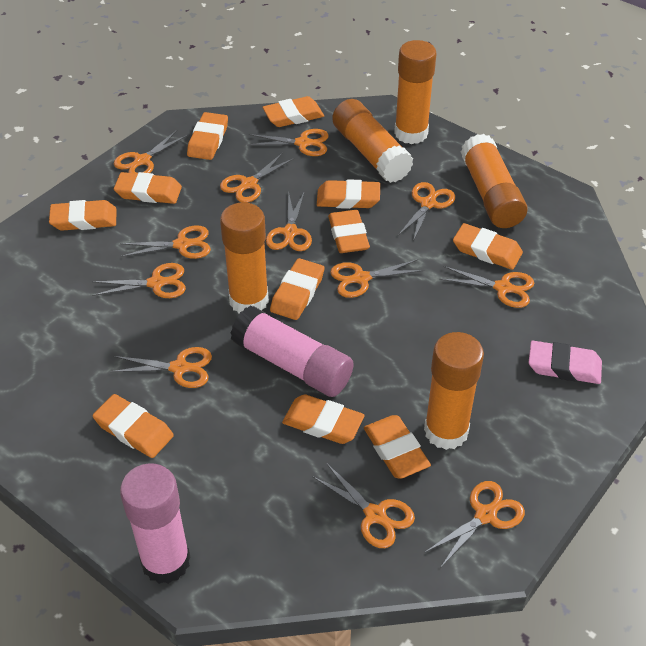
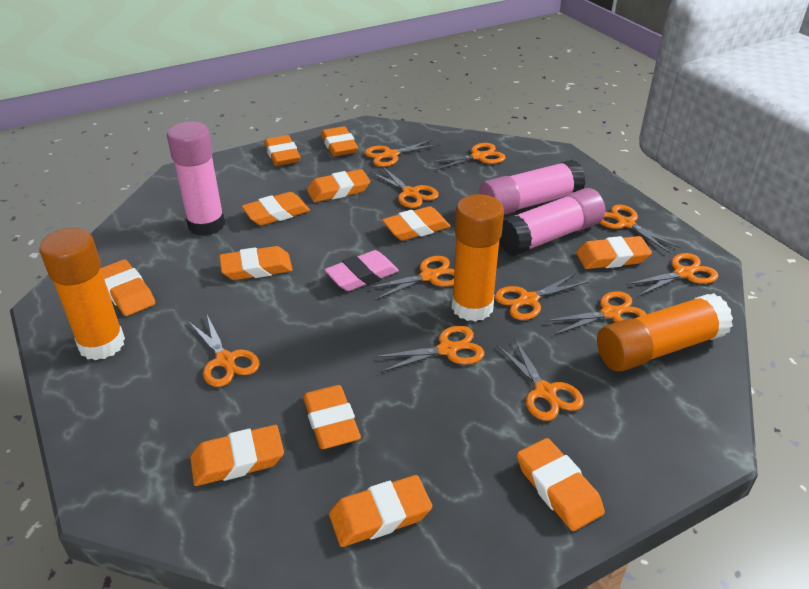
orange eraser: 11 -> 12
orange glue stick: 5 -> 3
orange scissors: 12 -> 11
pink glue stick: 2 -> 3

